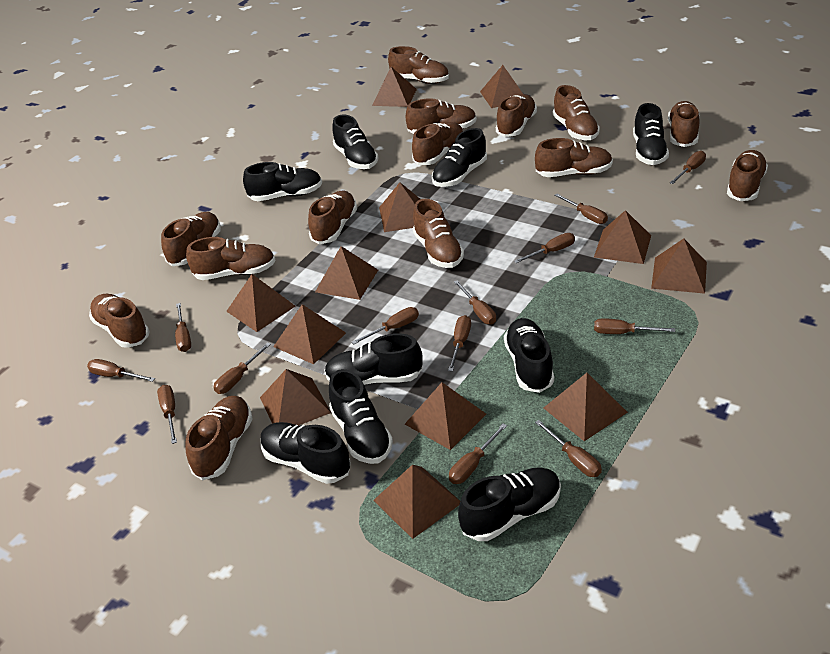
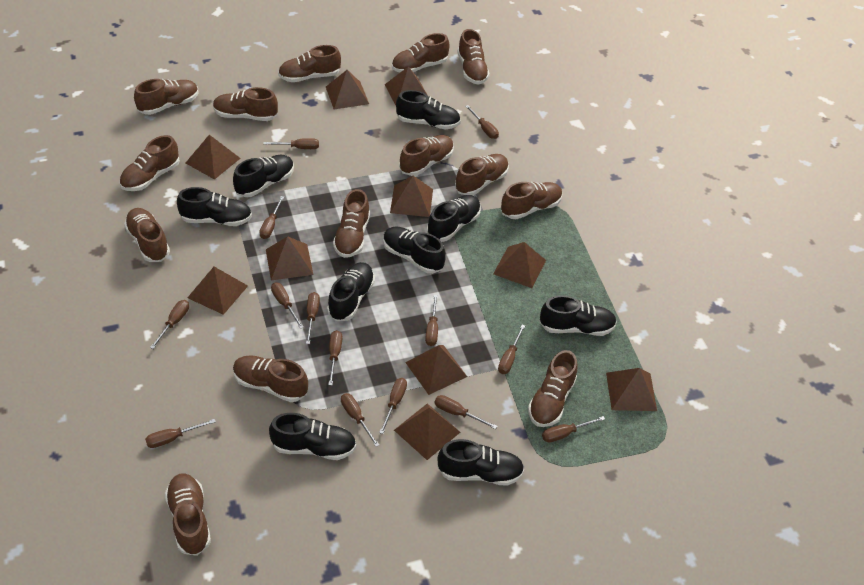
brown pyramid: 12 -> 10
brown screwdriver: 13 -> 14

